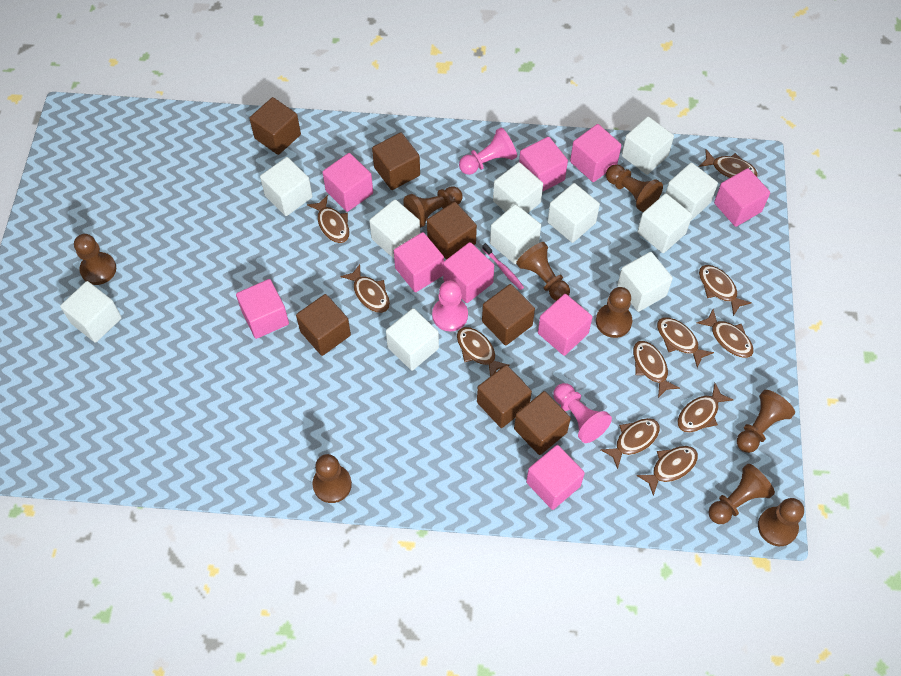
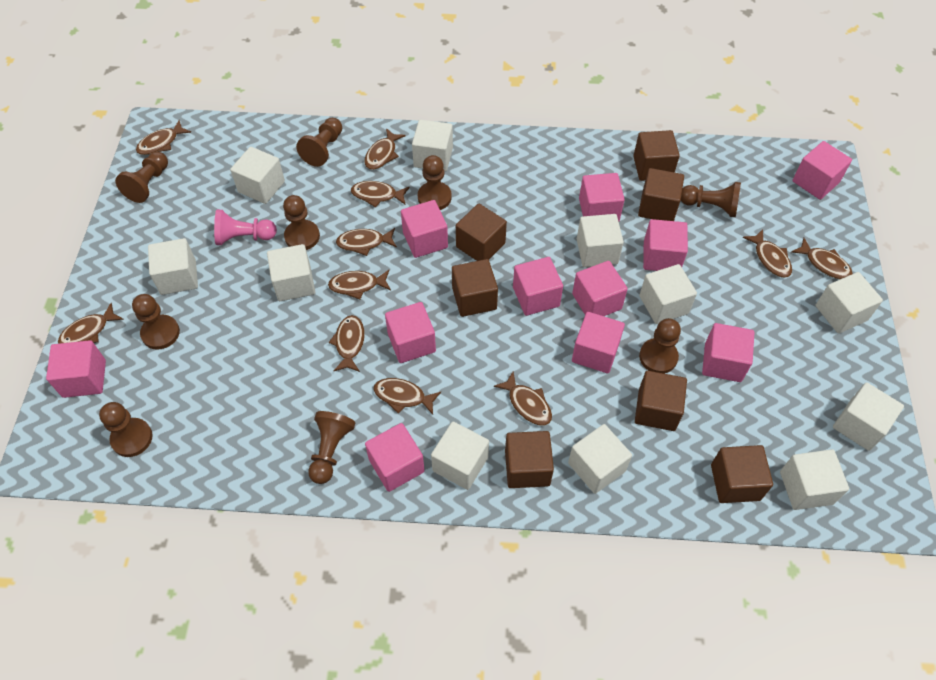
pink cube: 9 -> 11
pink pawn: 3 -> 1
pink toothbrush: 1 -> 0

